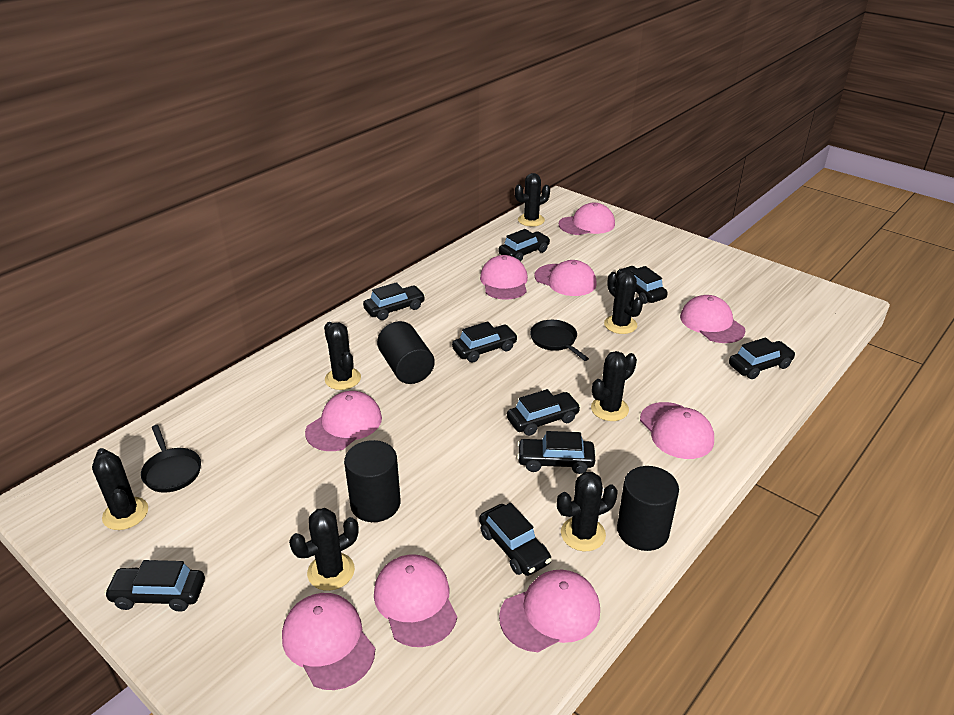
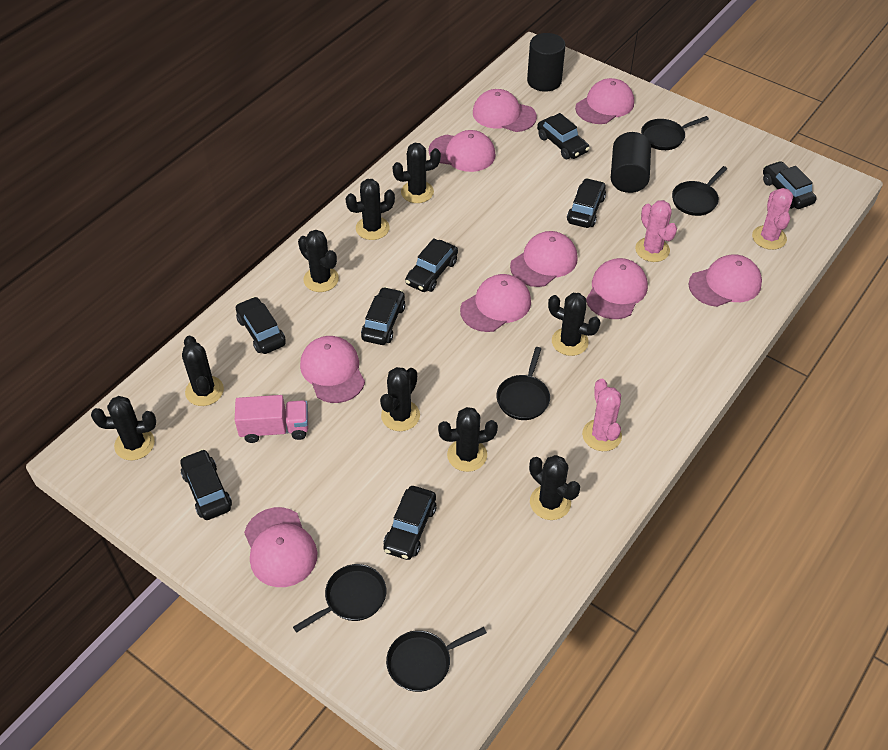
black cactus: 7 -> 9
black car: 9 -> 8
black cylinder: 3 -> 2
black pan: 2 -> 5
pink cactus: 0 -> 3
pink truck: 0 -> 1

